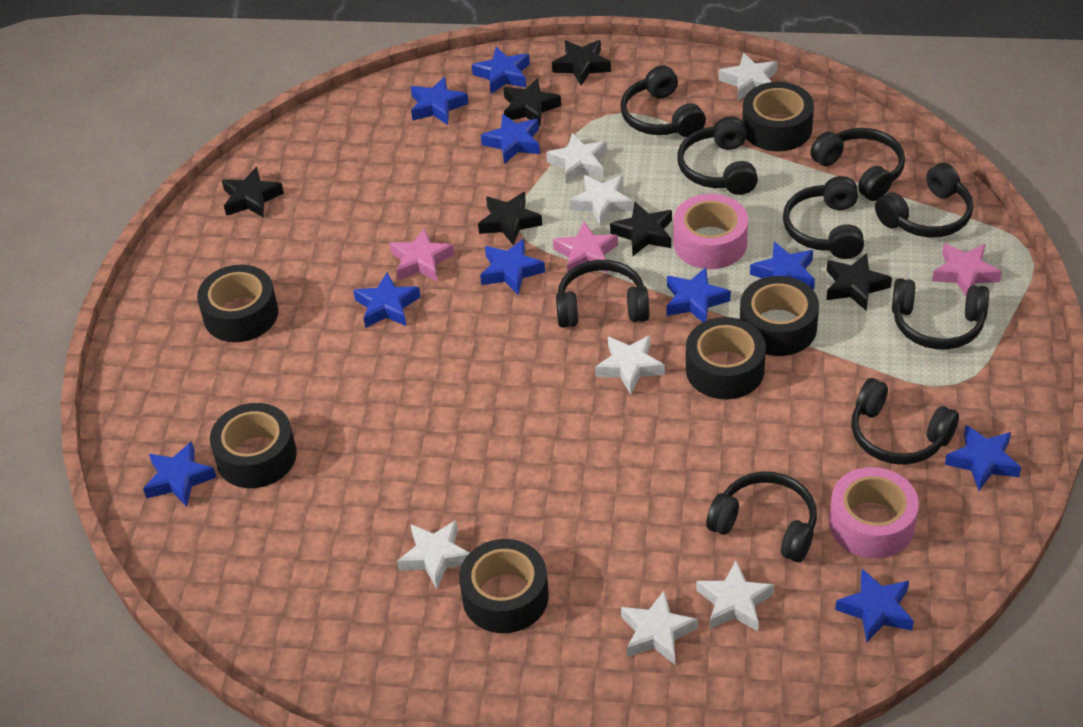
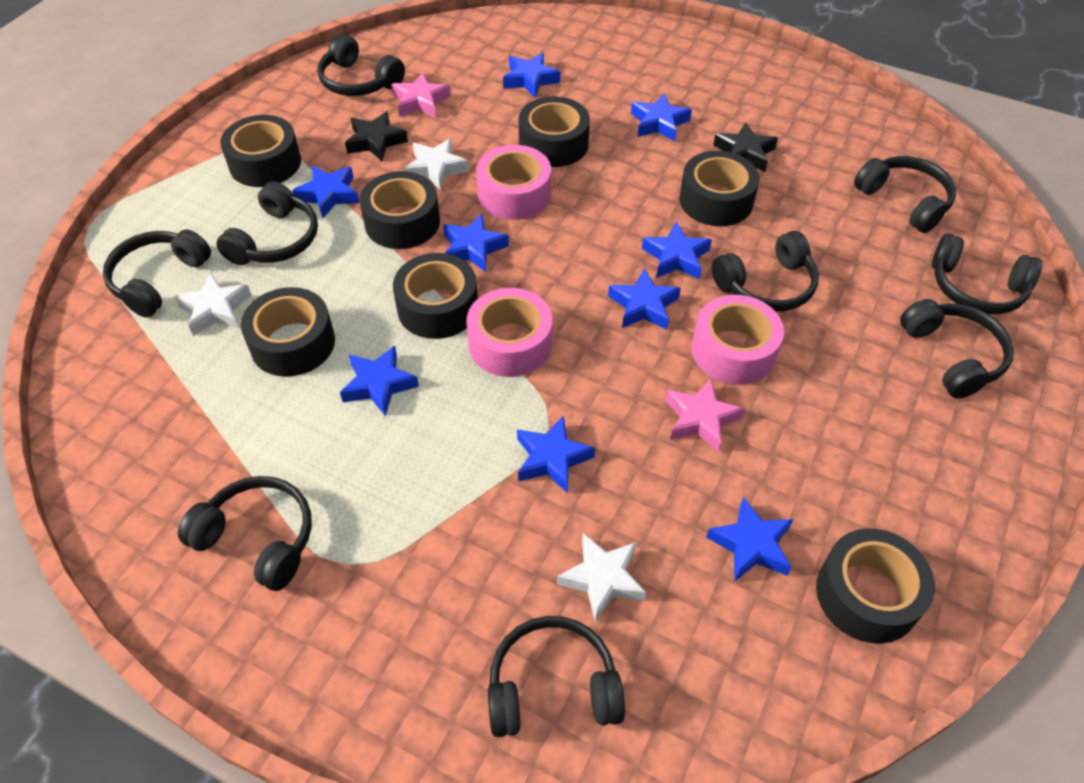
black star: 6 -> 2
black tape: 6 -> 7
blue star: 10 -> 9
pink star: 3 -> 2
pink tape: 2 -> 3
white star: 7 -> 3

